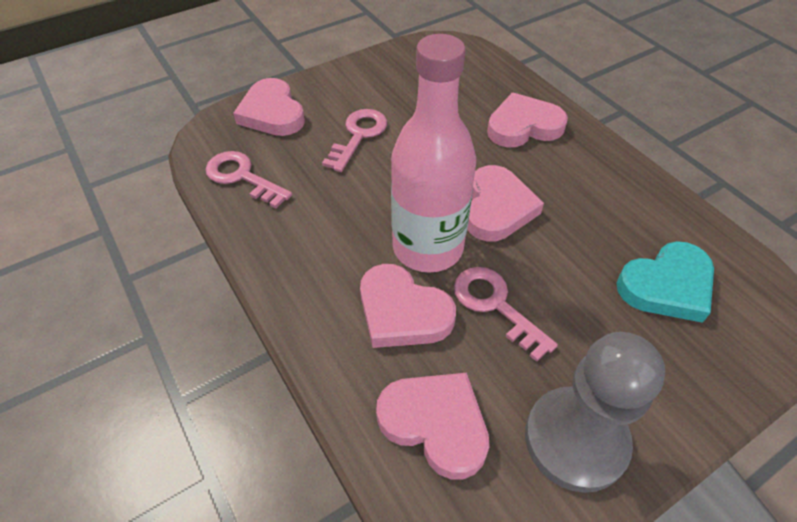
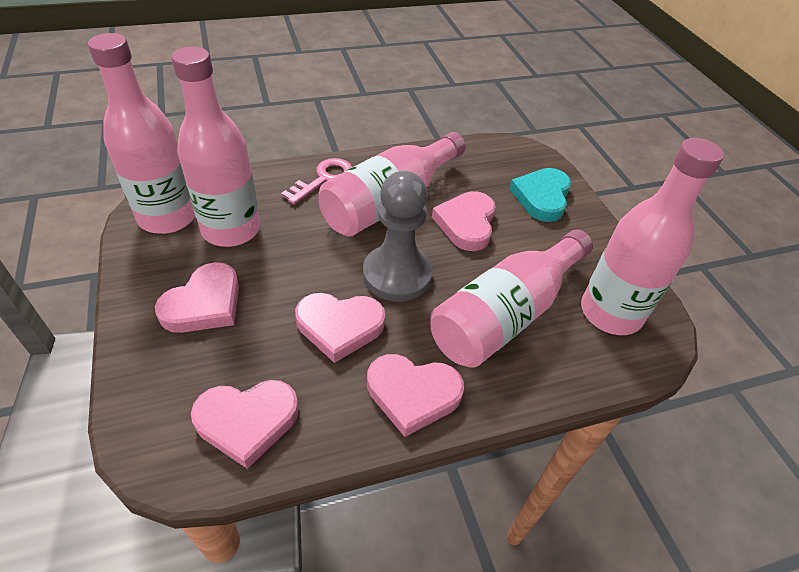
pink bottle: 1 -> 5
pink key: 3 -> 1

